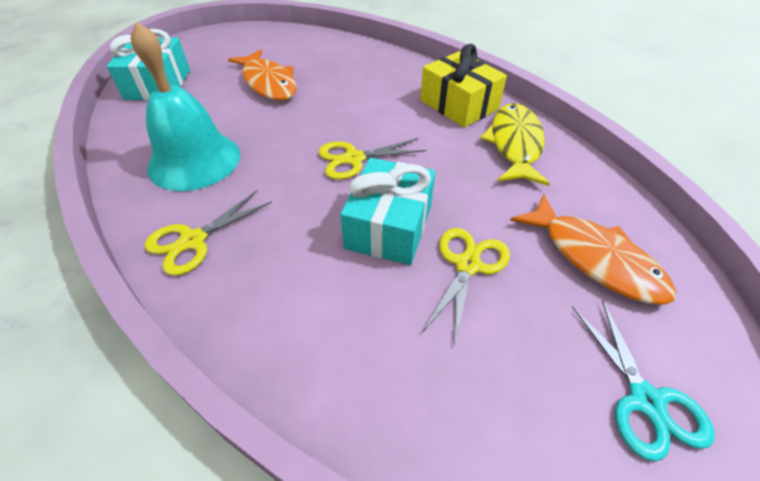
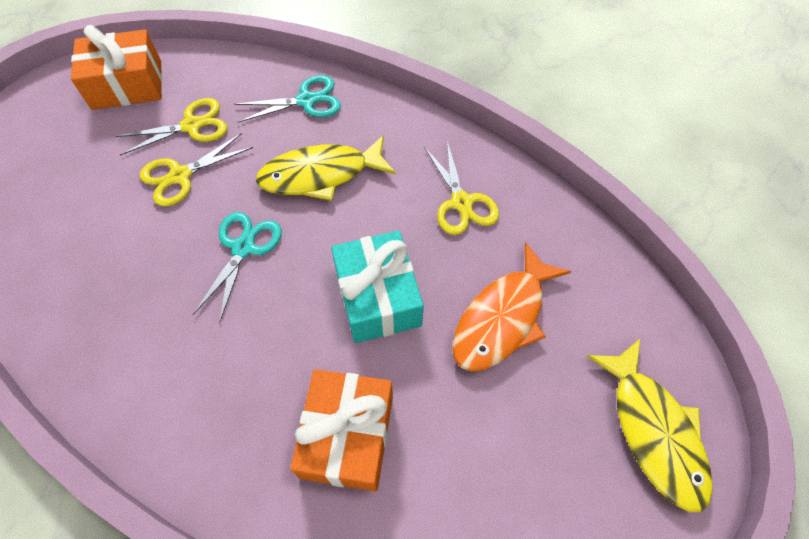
orange fish: 2 -> 1
orange gift: 0 -> 2
turquoise bell: 1 -> 0
turquoise gift: 2 -> 1
turquoise scissors: 1 -> 2
yellow fish: 1 -> 2
yellow gift: 1 -> 0

